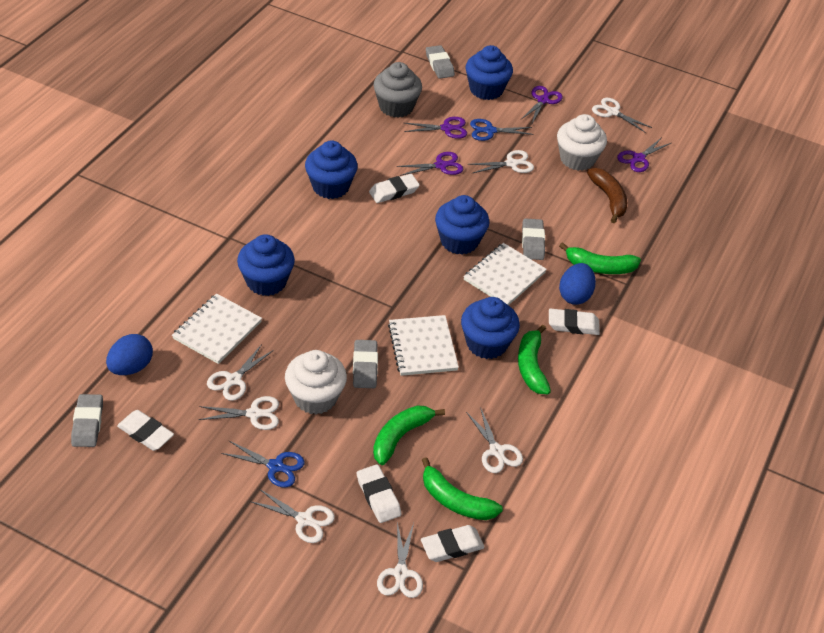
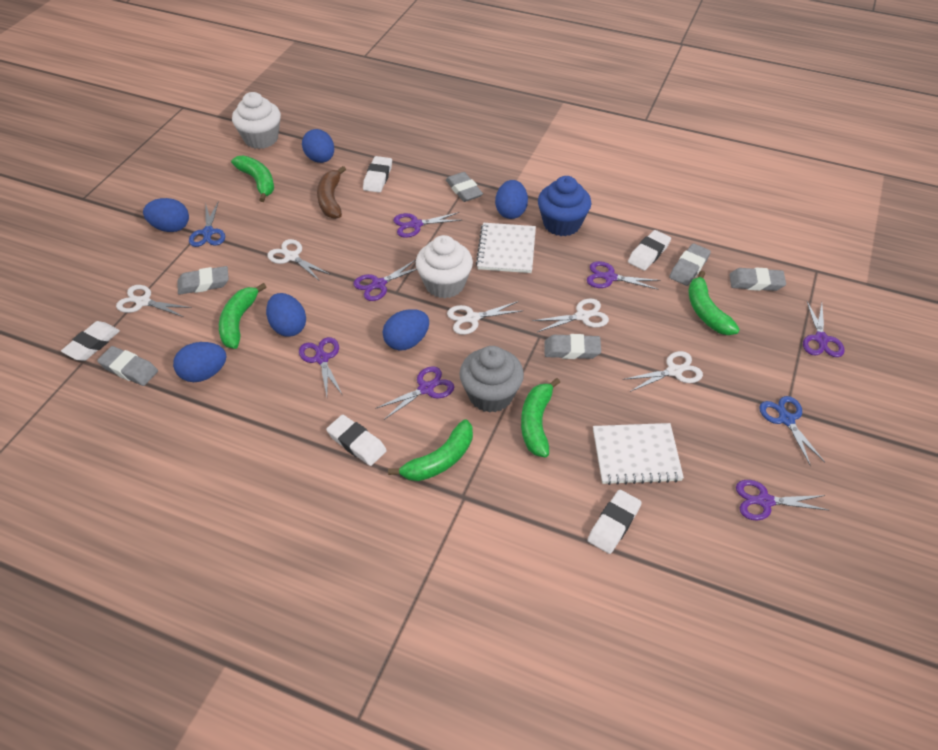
blue cupcake: 5 -> 1
blue egg: 2 -> 6
green banana: 4 -> 5
grey eraser: 4 -> 6
purple scissors: 4 -> 7
white notebook: 3 -> 2
white scissors: 7 -> 5

